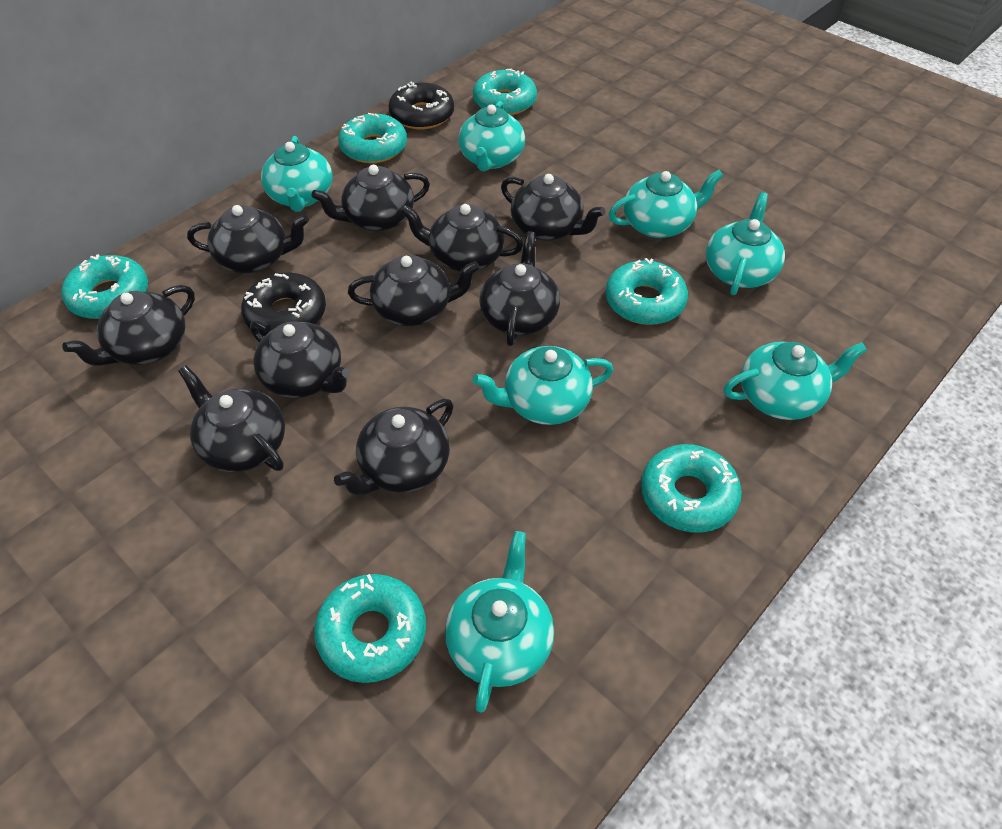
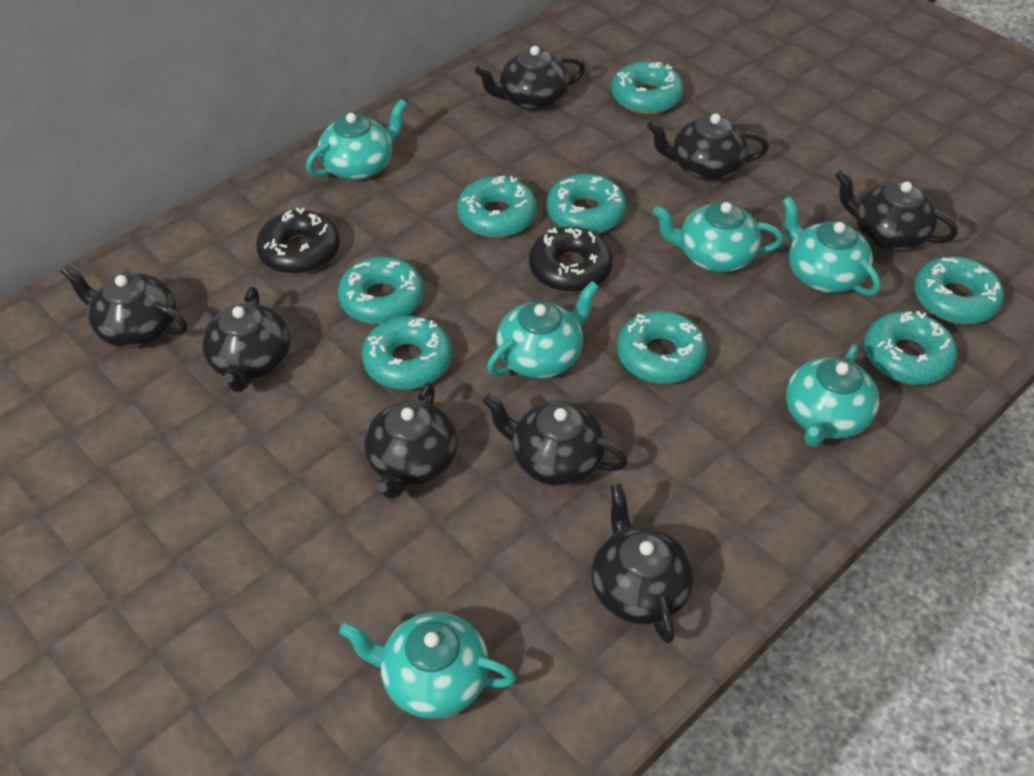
black teapot: 10 -> 8
turquoise donut: 6 -> 8
turquoise teapot: 7 -> 6

